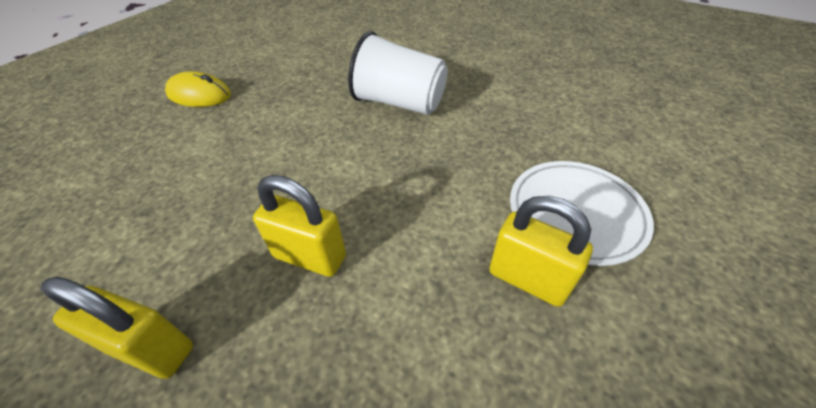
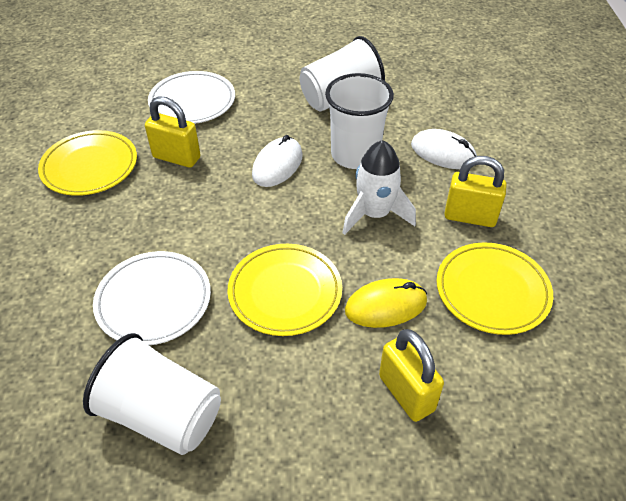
white cup: 1 -> 3
white mouse: 0 -> 2
white plate: 1 -> 2
white rocket: 0 -> 1
yellow plate: 0 -> 3

